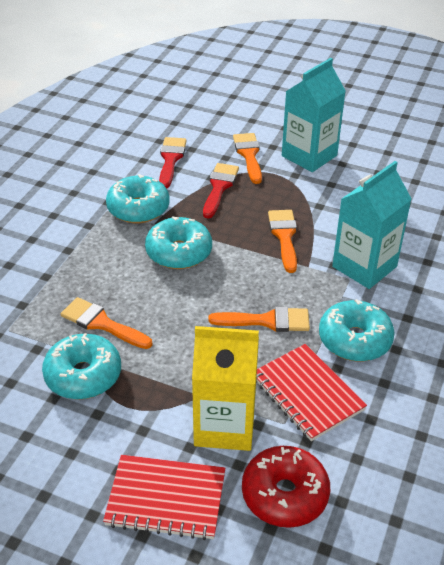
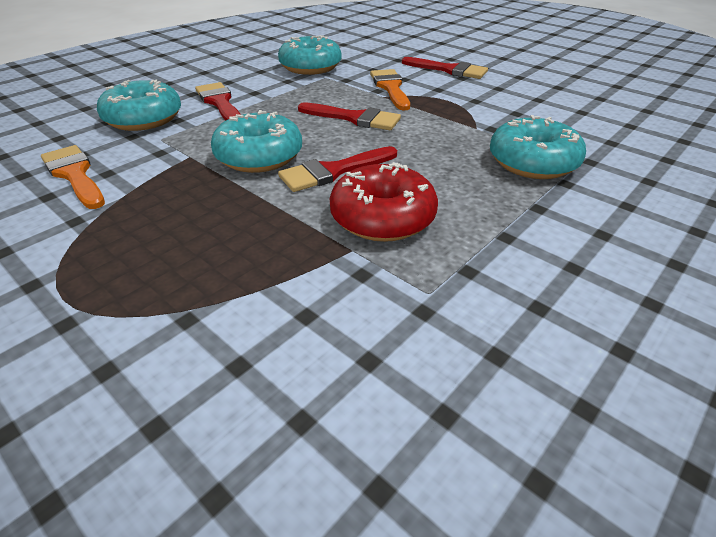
orange brush: 4 -> 2
red brush: 2 -> 4
red notebook: 2 -> 0
turquoise carton: 2 -> 0
yellow carton: 1 -> 0

